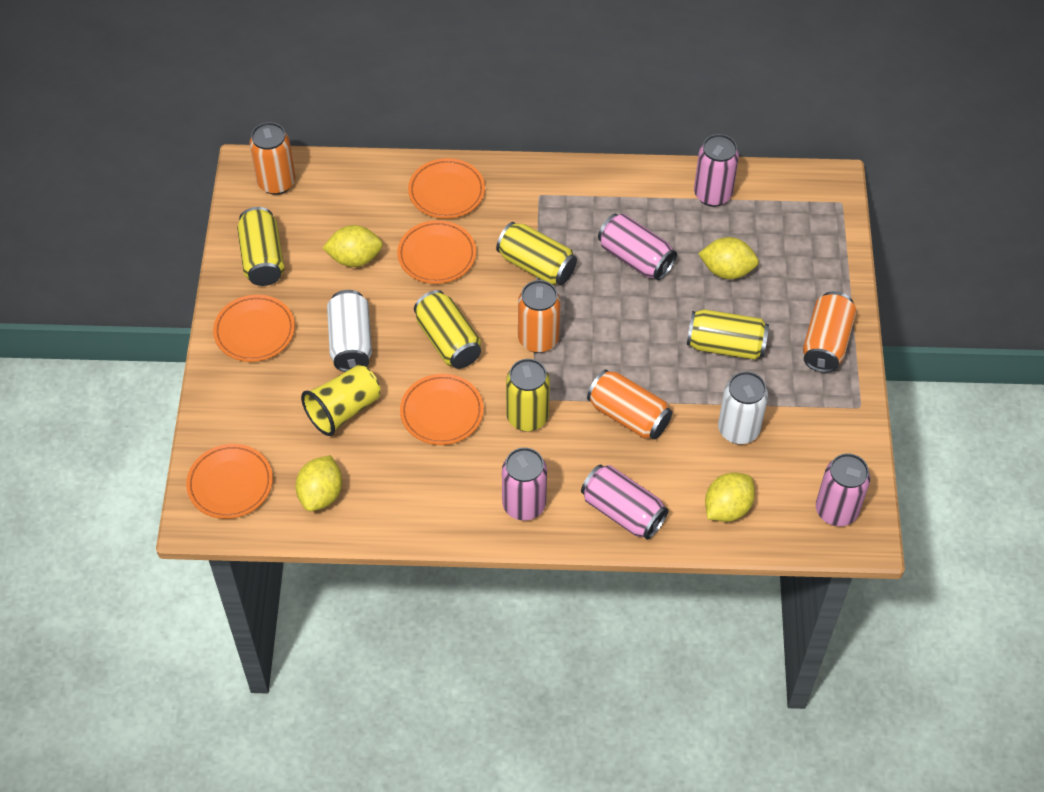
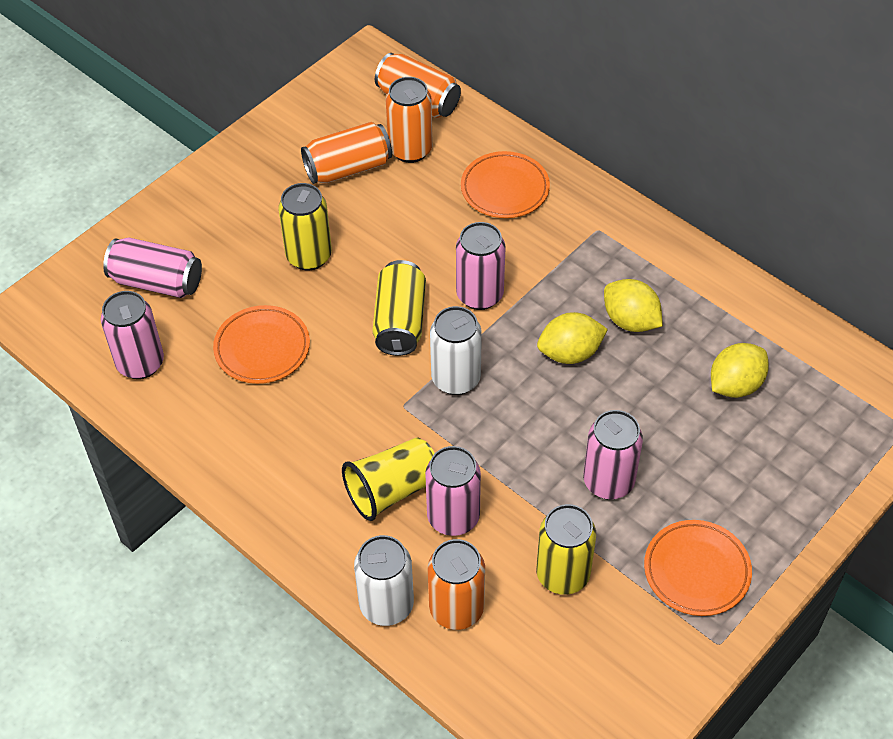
orange plate: 5 -> 3
yellow can: 5 -> 3
yellow lemon: 4 -> 3

